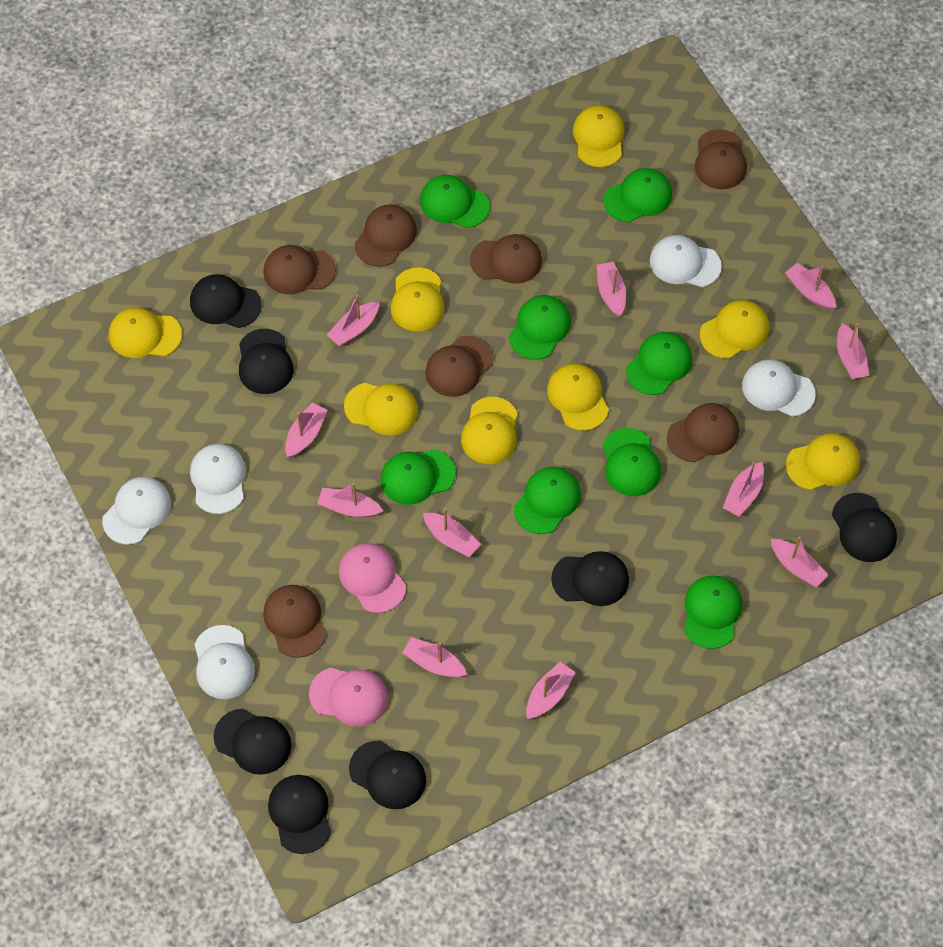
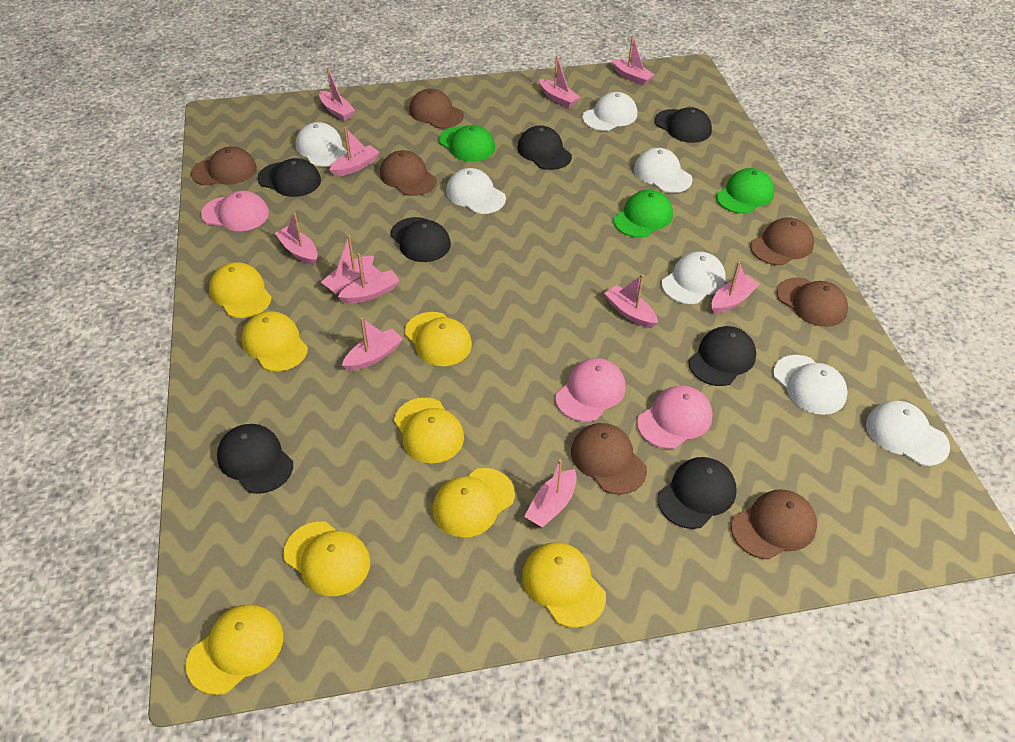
green cap: 8 -> 3
pink cap: 2 -> 3
white cap: 5 -> 7

